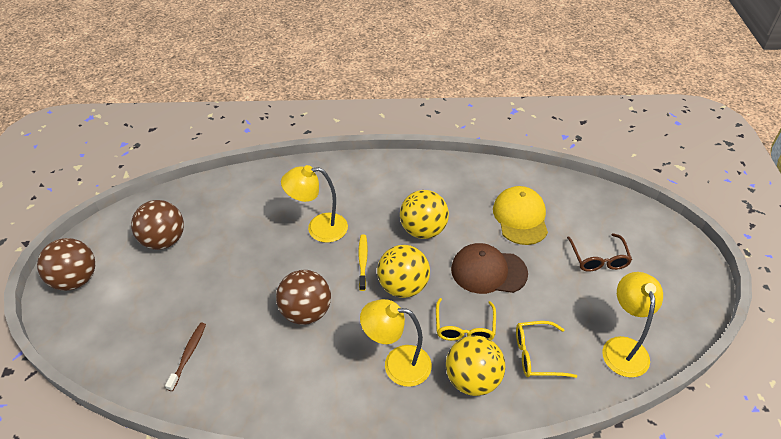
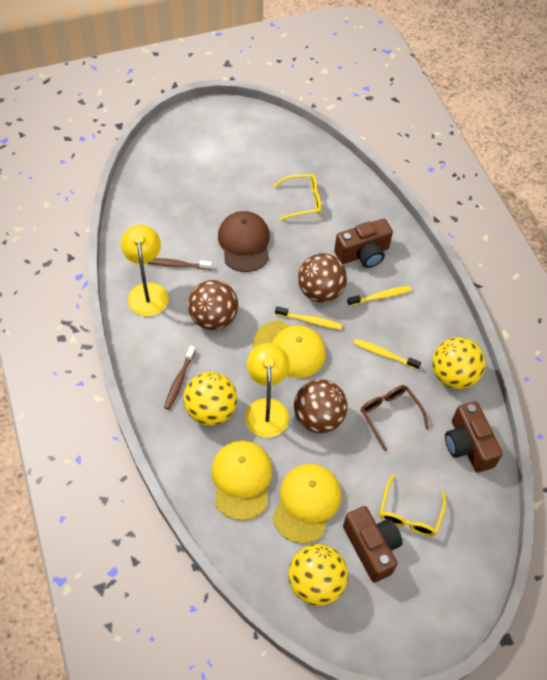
brown camera: 0 -> 3
brown toothbrush: 1 -> 2
yellow cap: 1 -> 3
yellow lamp: 3 -> 2
yellow toothbrush: 1 -> 3

